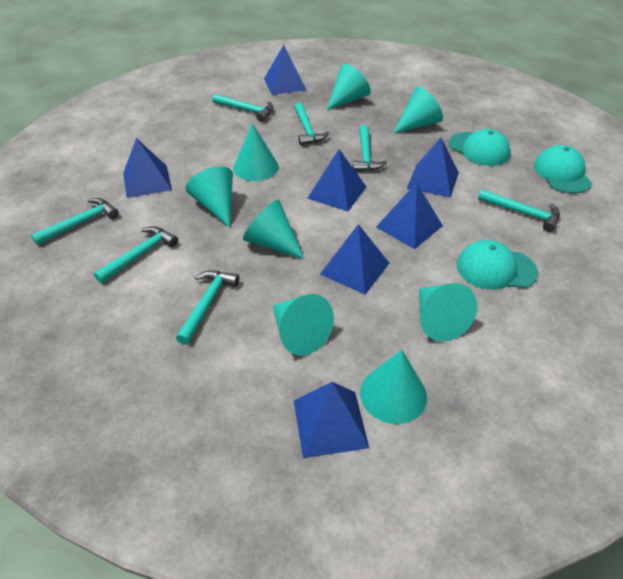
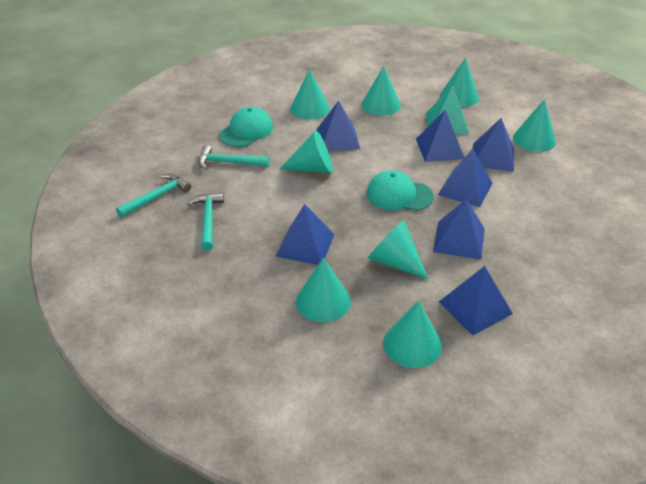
turquoise cap: 3 -> 2
turquoise hammer: 7 -> 3
turquoise pyramid: 0 -> 1

